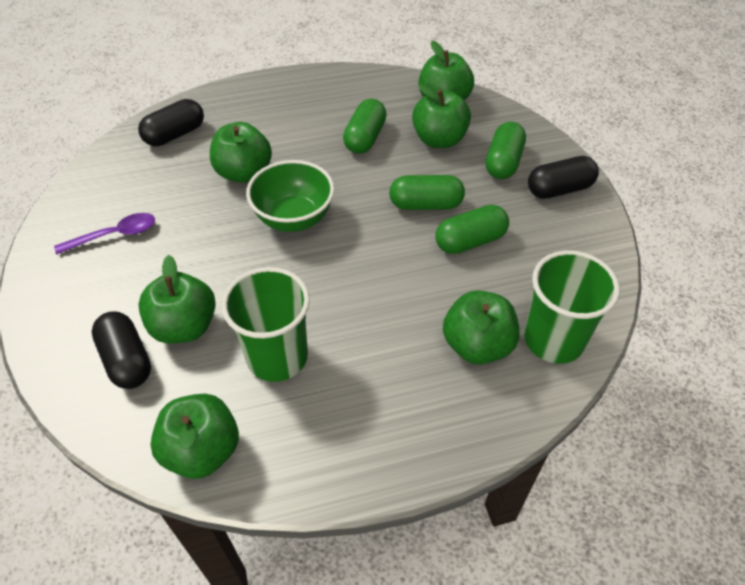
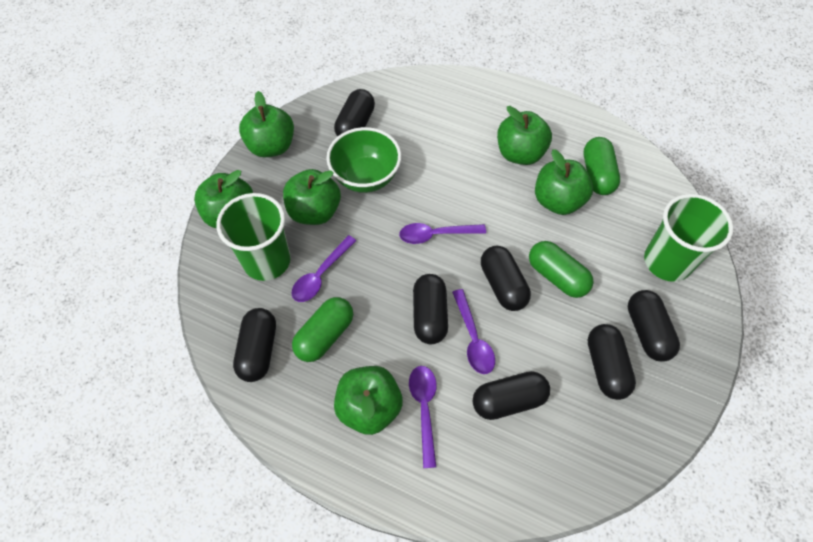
black capsule: 3 -> 7
green capsule: 4 -> 3
purple spoon: 1 -> 4

